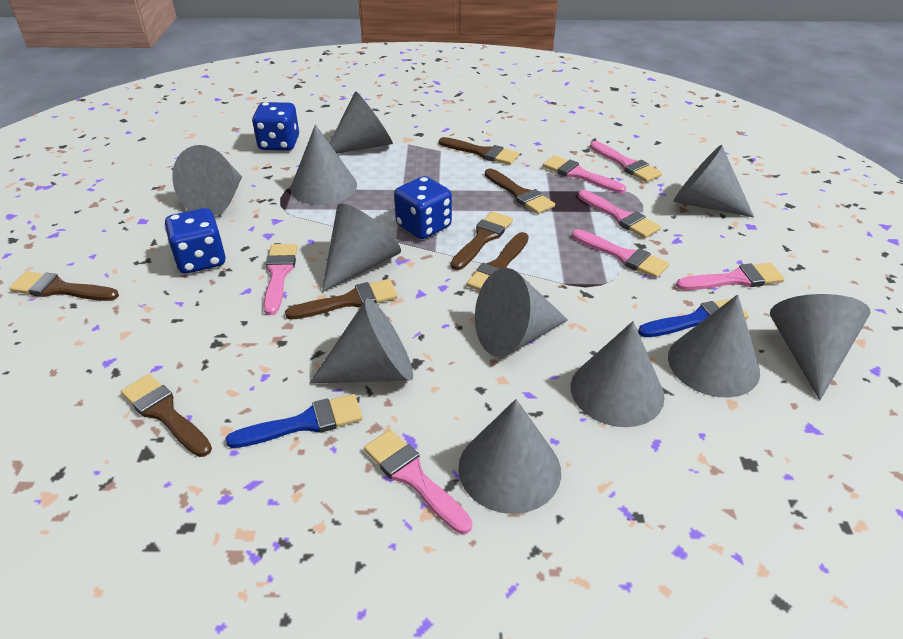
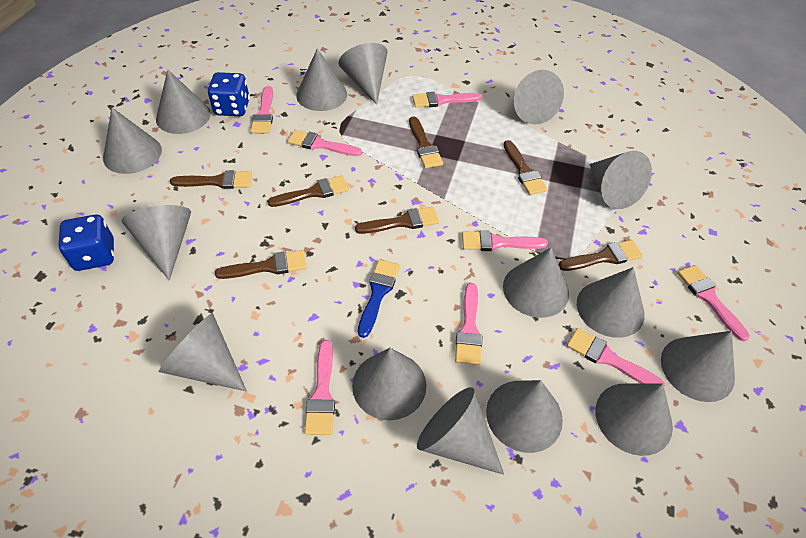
blue brush: 2 -> 1
blue dice: 3 -> 2
grey cone: 11 -> 15
pink brush: 7 -> 8

